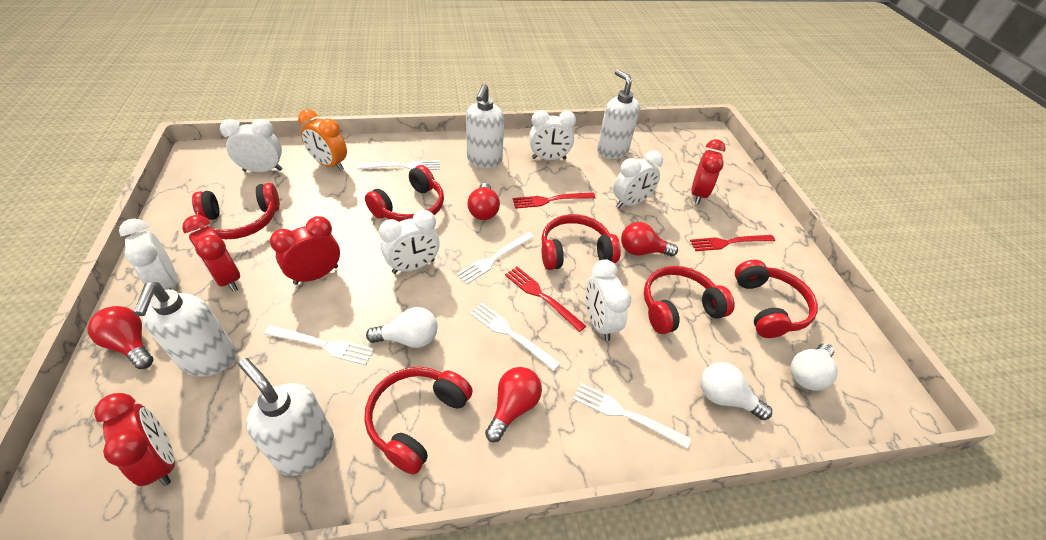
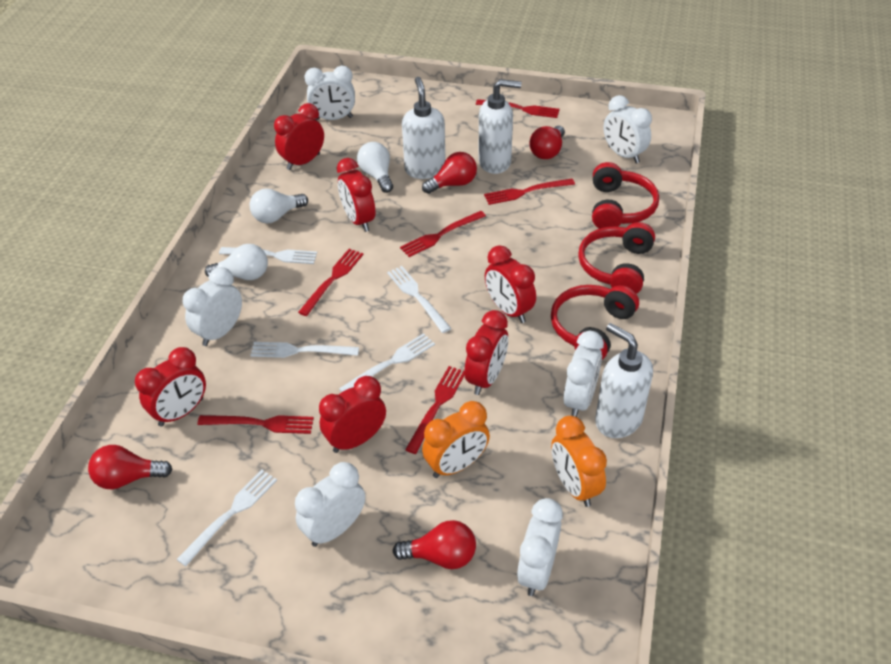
orange clock: 1 -> 2
red clock: 4 -> 6
red fork: 3 -> 6
red headphones: 6 -> 3
white soap dispenser: 4 -> 3

